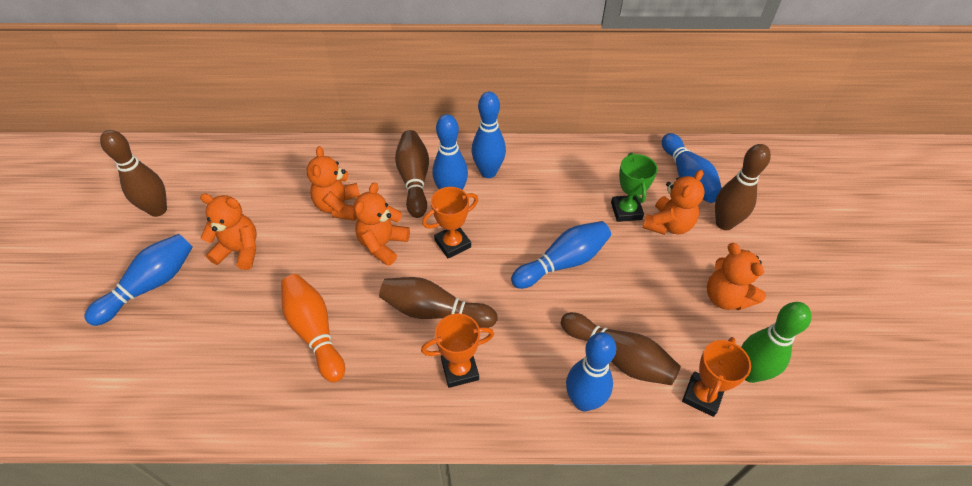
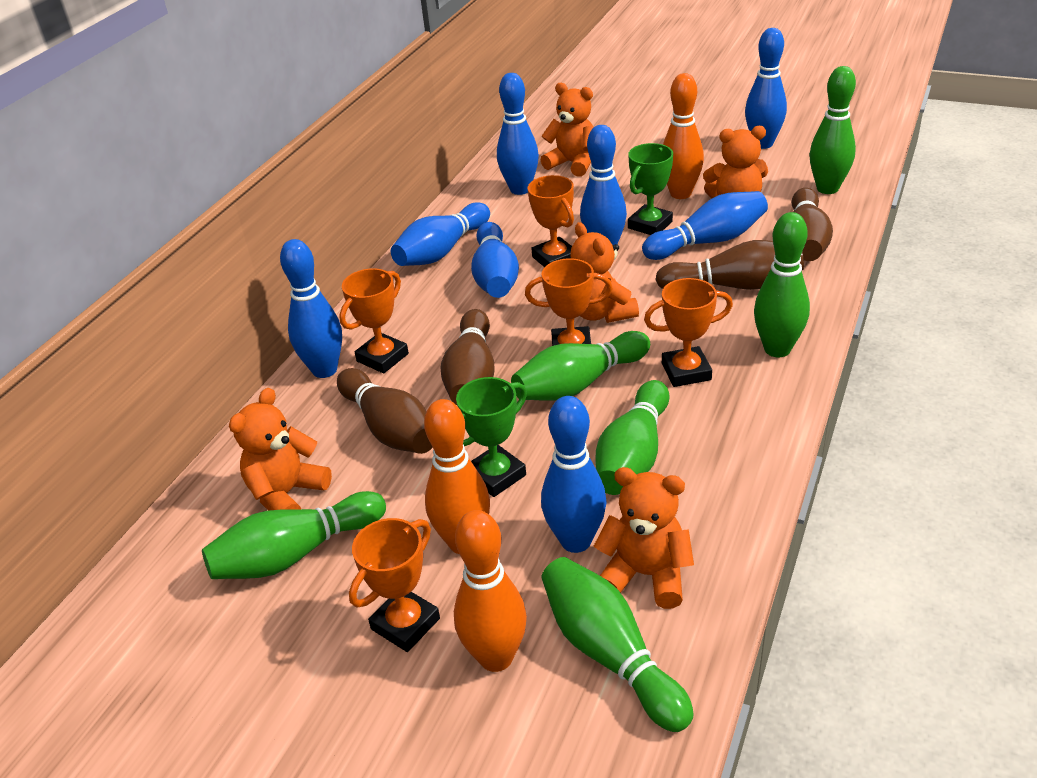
blue bowling pin: 6 -> 8
brown bowling pin: 5 -> 4
green bowling pin: 1 -> 6
green trophy: 1 -> 2
orange bowling pin: 1 -> 3
orange trophy: 3 -> 5

